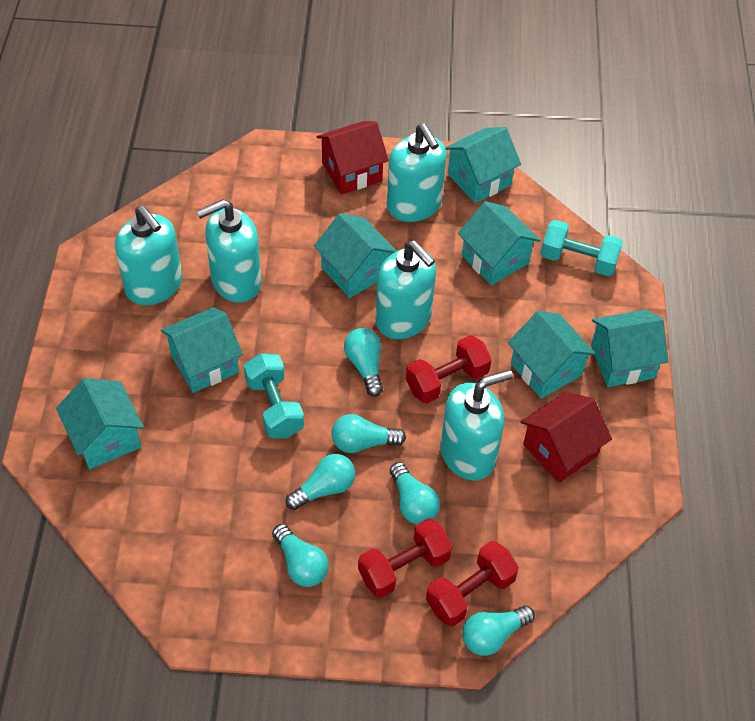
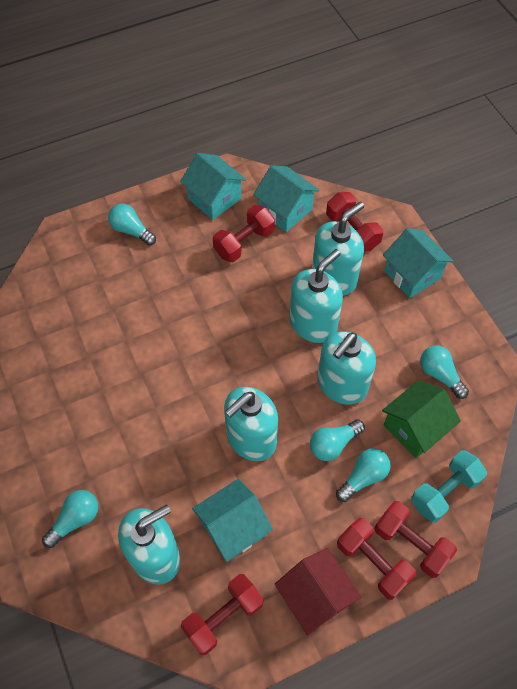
green house: 0 -> 1
red dumbbell: 3 -> 5
red house: 2 -> 1
turquoise dumbbell: 2 -> 1
turquoise house: 7 -> 4
turquoise light bulb: 6 -> 5

